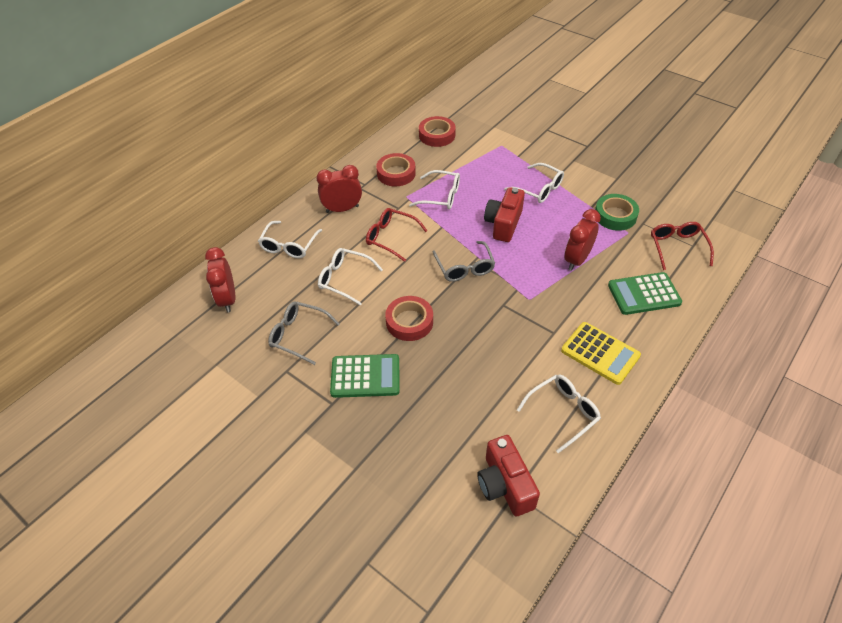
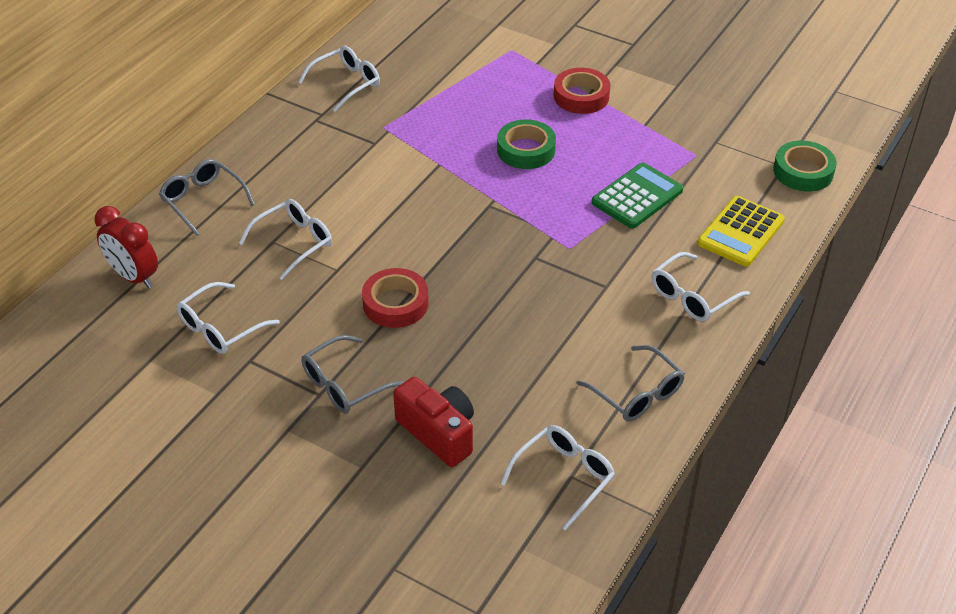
green calculator: 2 -> 1
green tape: 1 -> 2
grey glasses: 2 -> 3
red camera: 2 -> 1
red clock: 3 -> 1
red glasses: 2 -> 0
red tape: 3 -> 2

